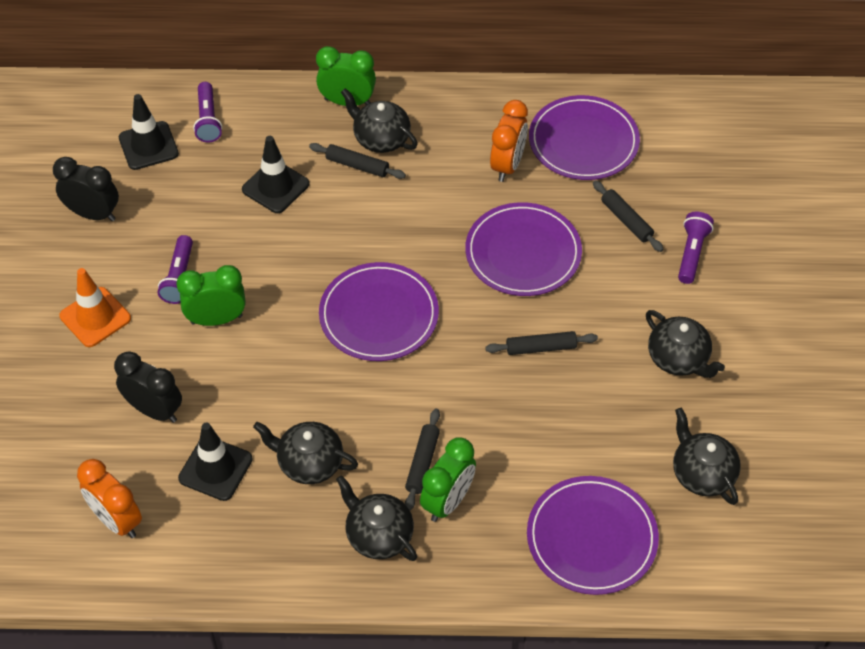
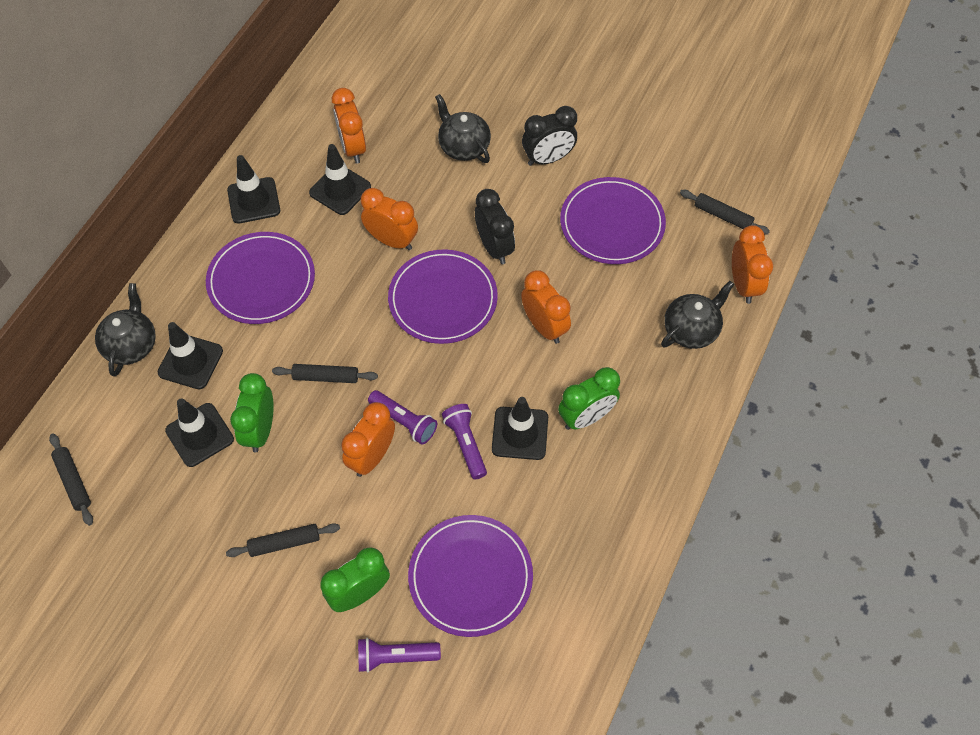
black teapot: 5 -> 3
black traffic cone: 3 -> 5
orange clock: 2 -> 5
orange traffic cone: 1 -> 0

